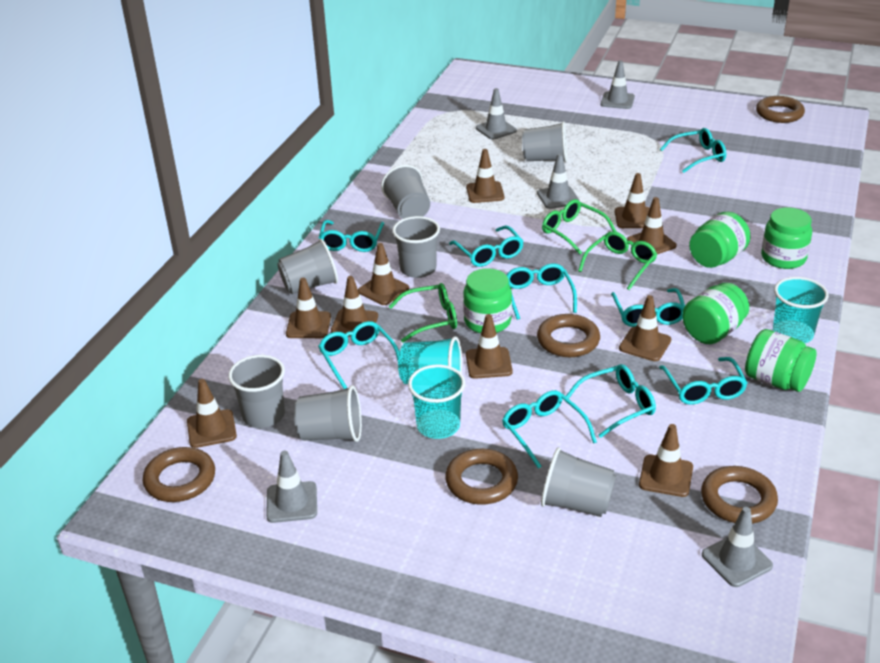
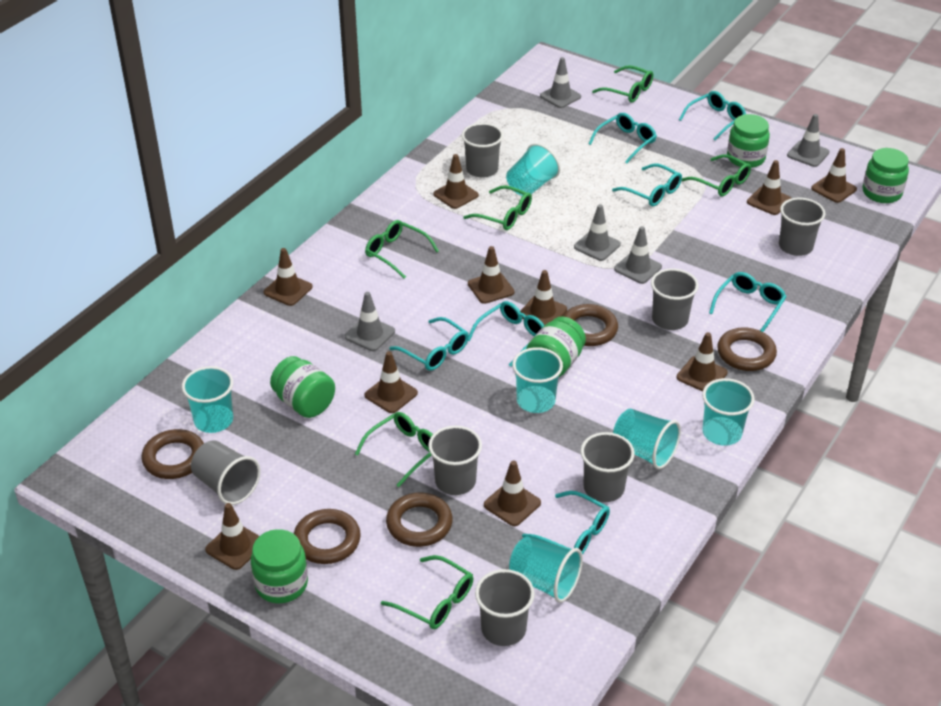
green glasses: 3 -> 6
turquoise cup: 3 -> 6
turquoise glasses: 9 -> 7

